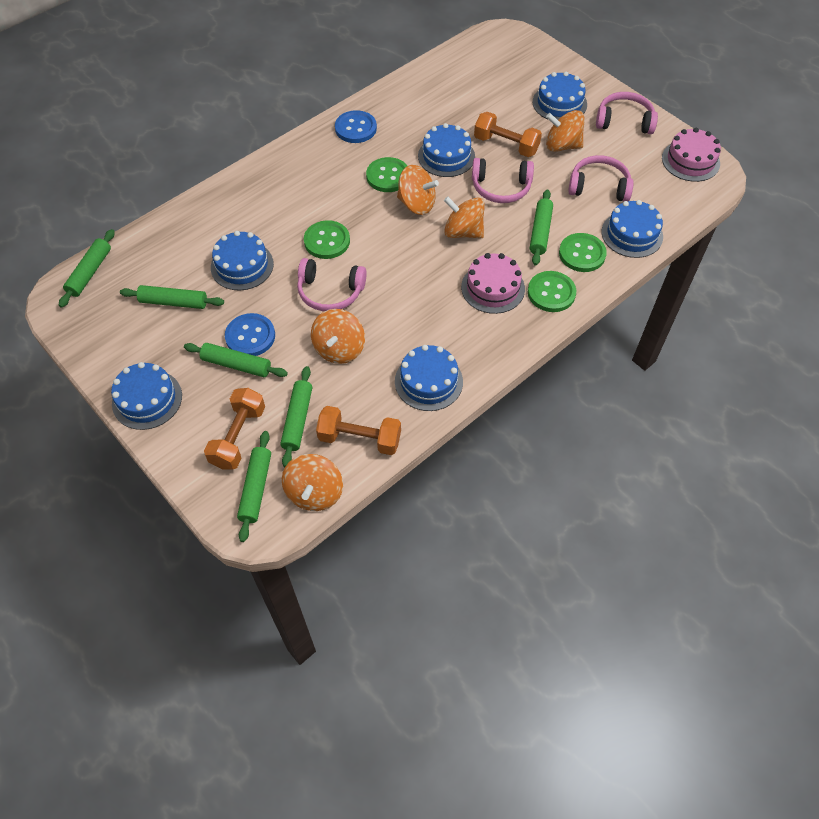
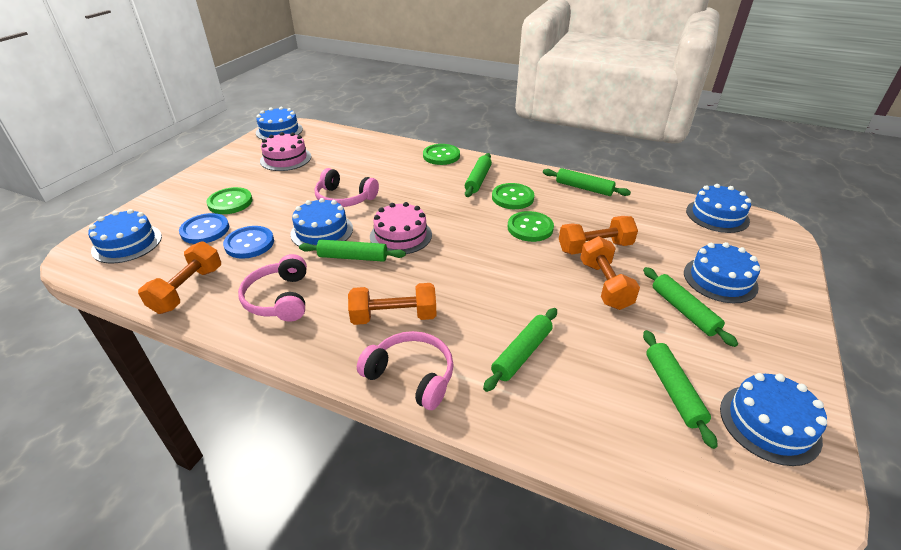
orange dumbbell: 3 -> 4
orange spinning top: 5 -> 0
pink headphones: 4 -> 3

